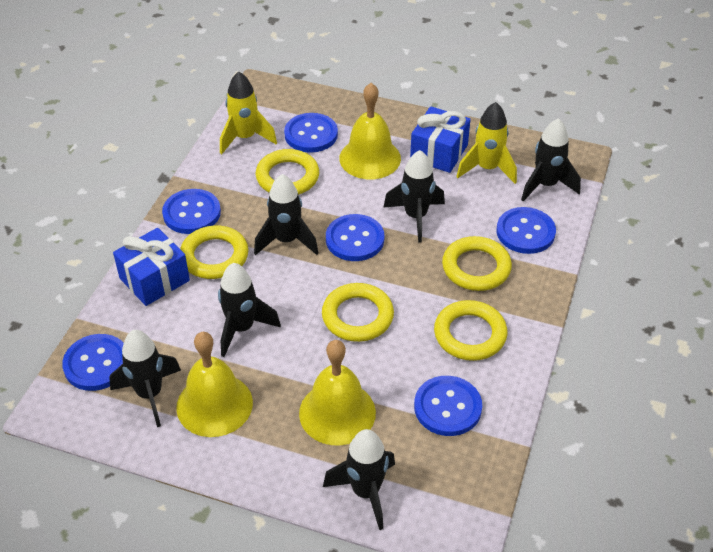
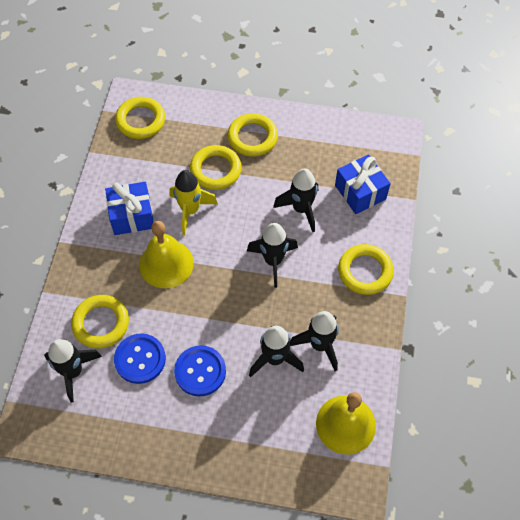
black rocket: 6 -> 5
blue button: 6 -> 2
yellow bell: 3 -> 2
yellow rocket: 2 -> 1

